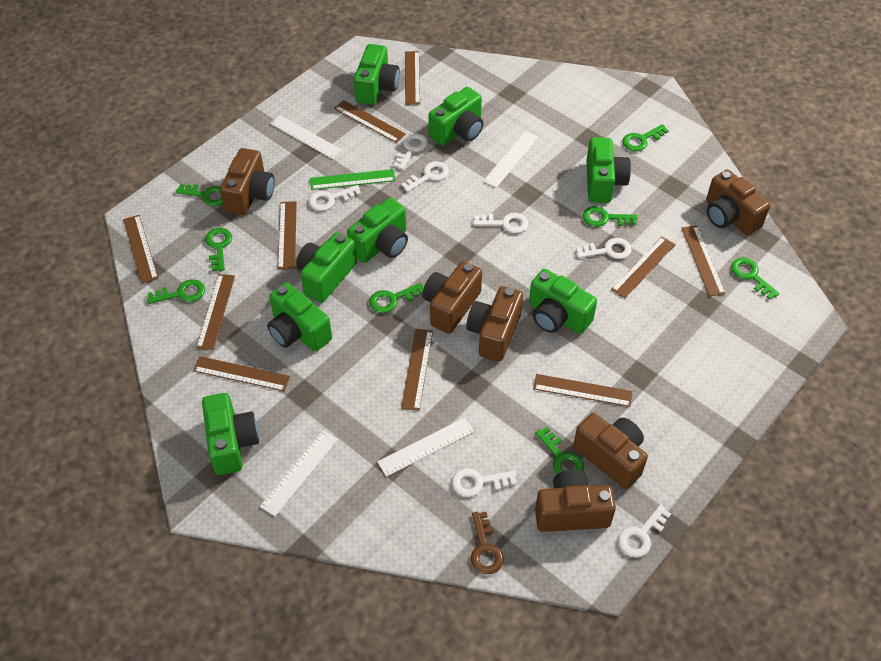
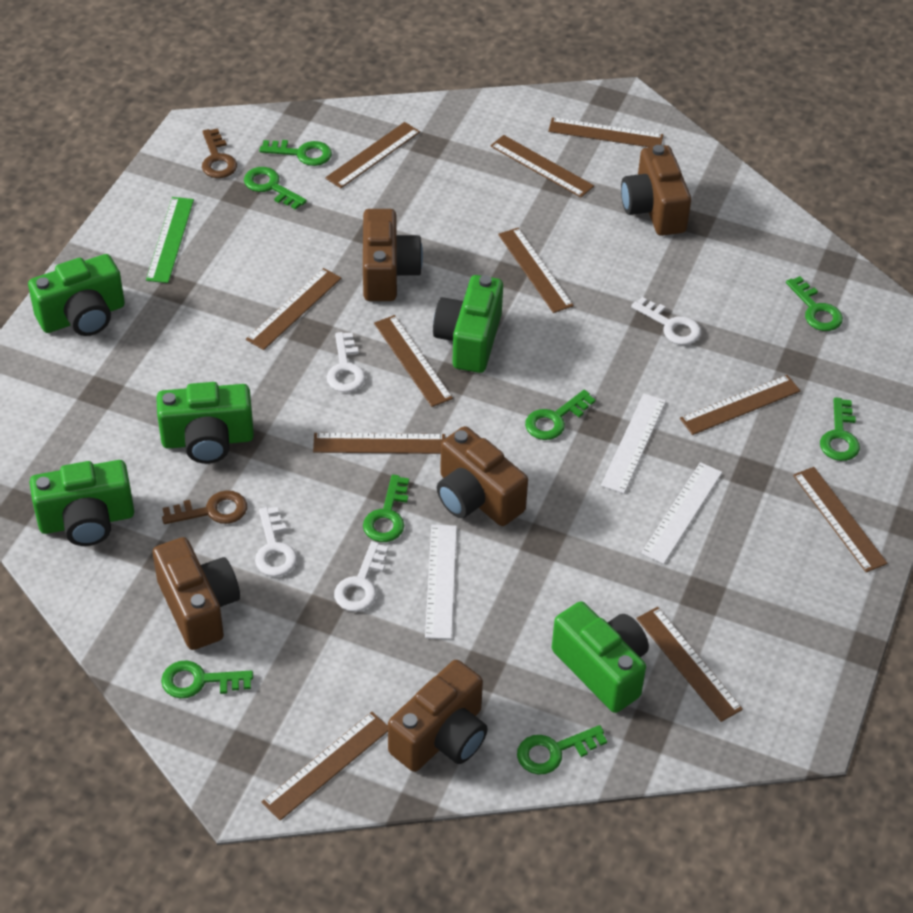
brown camera: 6 -> 5
brown key: 1 -> 2
brown ruler: 10 -> 11
green camera: 8 -> 5
white key: 7 -> 4
white ruler: 4 -> 3

